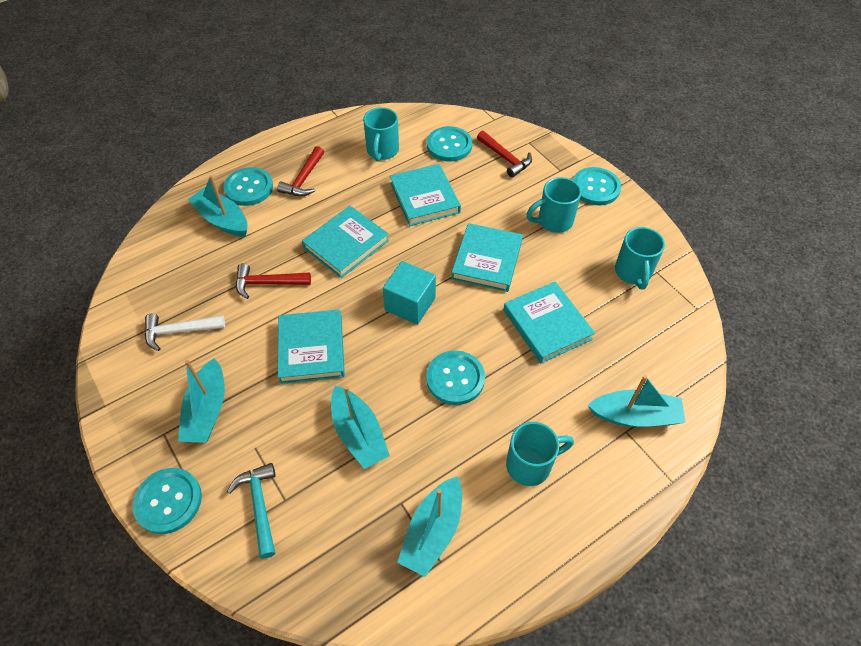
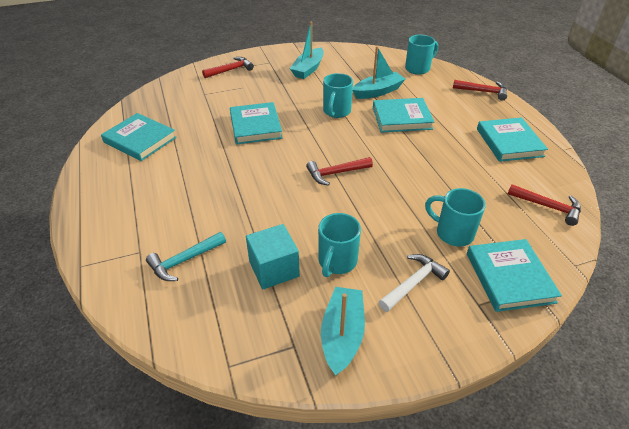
red hammer: 3 -> 4
turquoise boat: 5 -> 3
turquoise button: 5 -> 0

